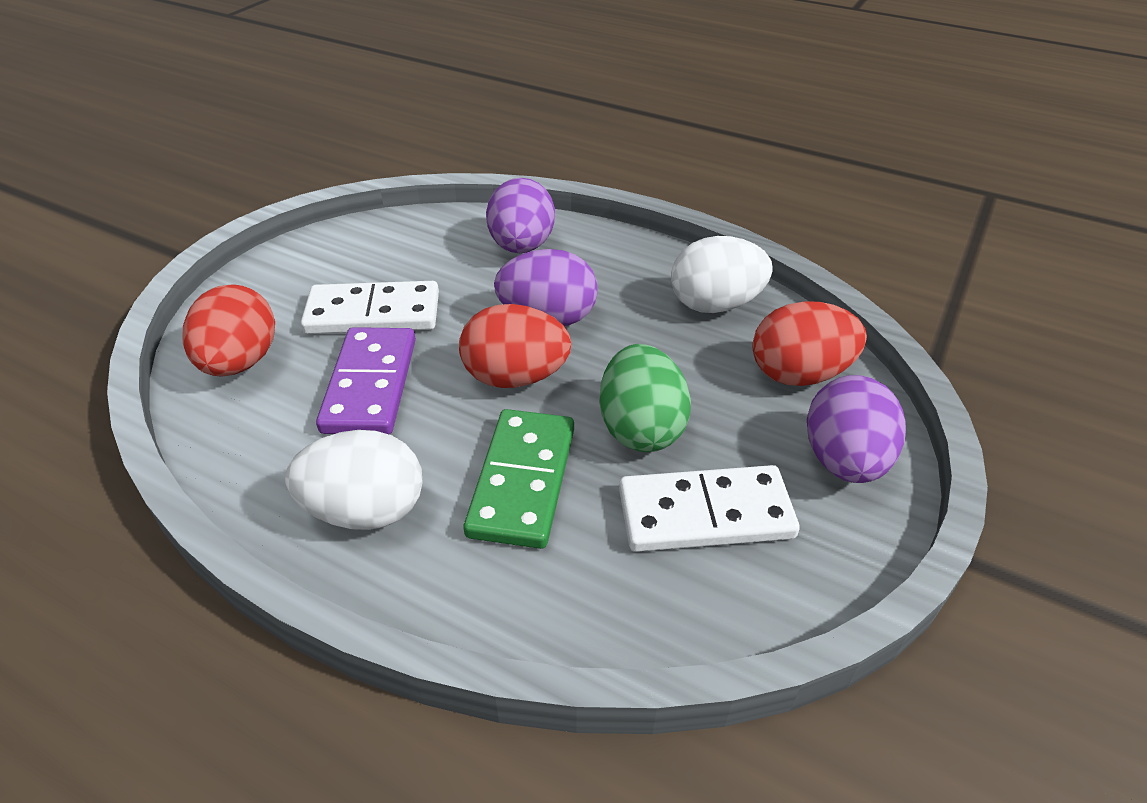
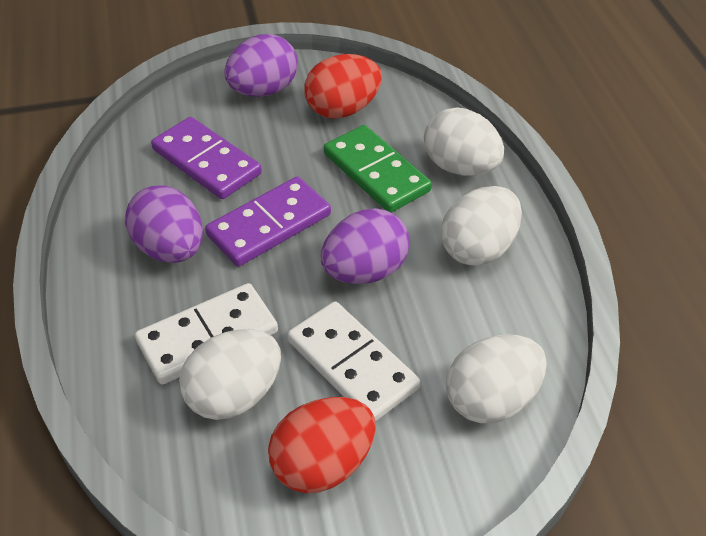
green egg: 1 -> 0
purple domino: 1 -> 2
red egg: 3 -> 2
white egg: 2 -> 4

